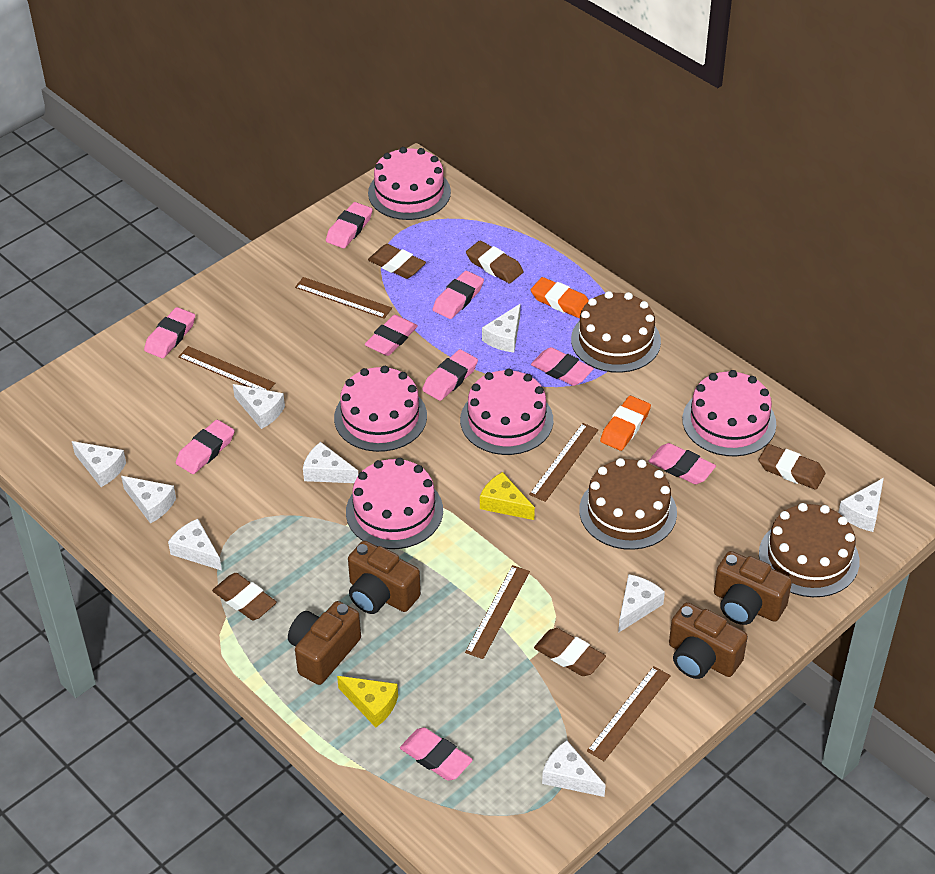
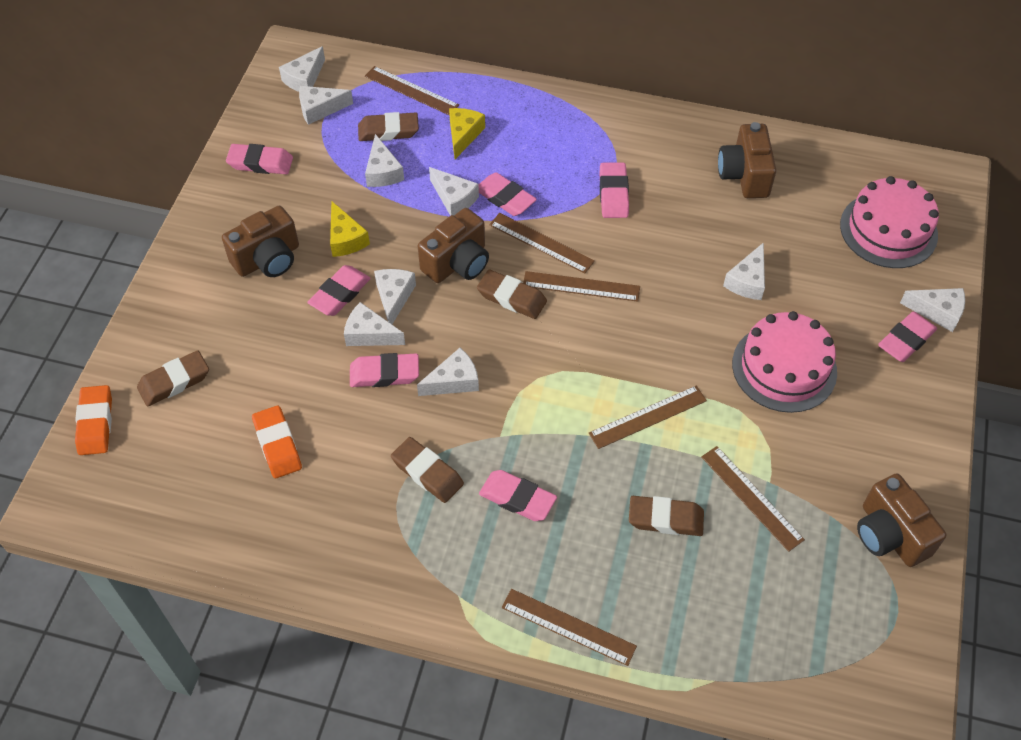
brown cake: 3 -> 0
brown ruler: 5 -> 6
pink cake: 5 -> 2
pink eraser: 9 -> 7

